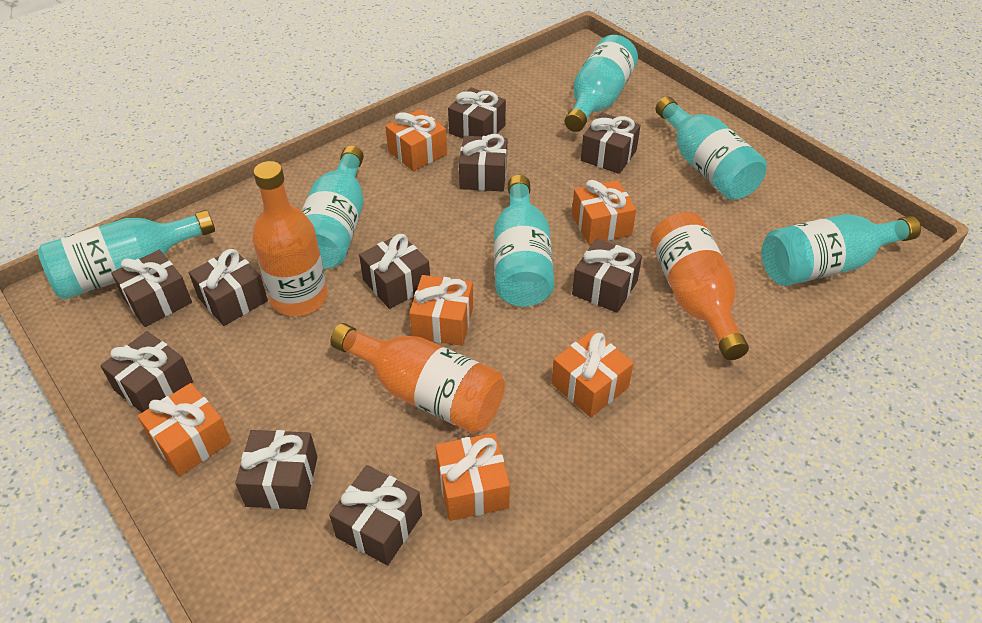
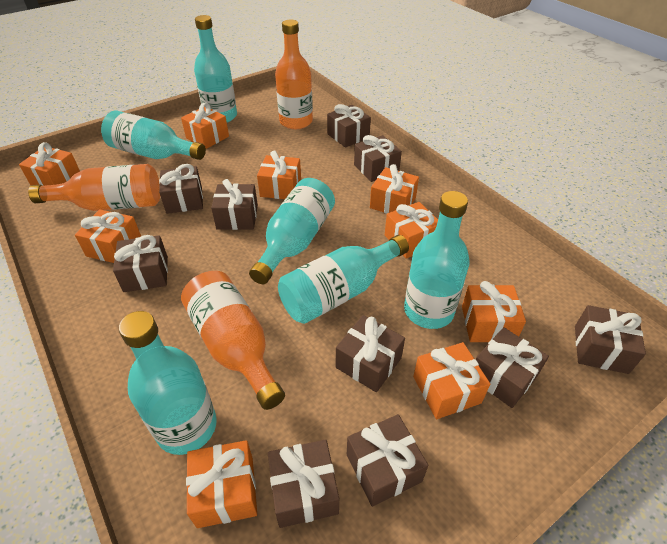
orange gift: 6 -> 9

